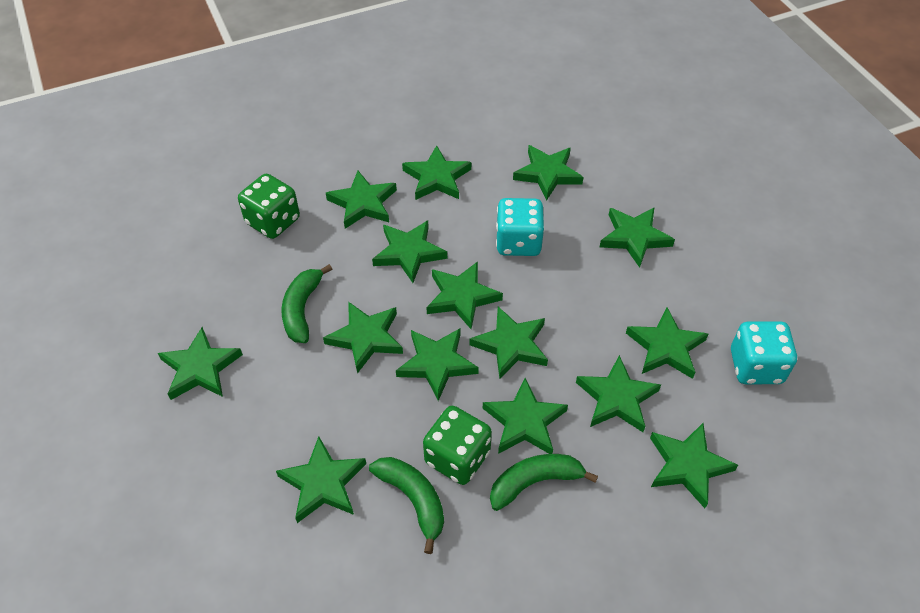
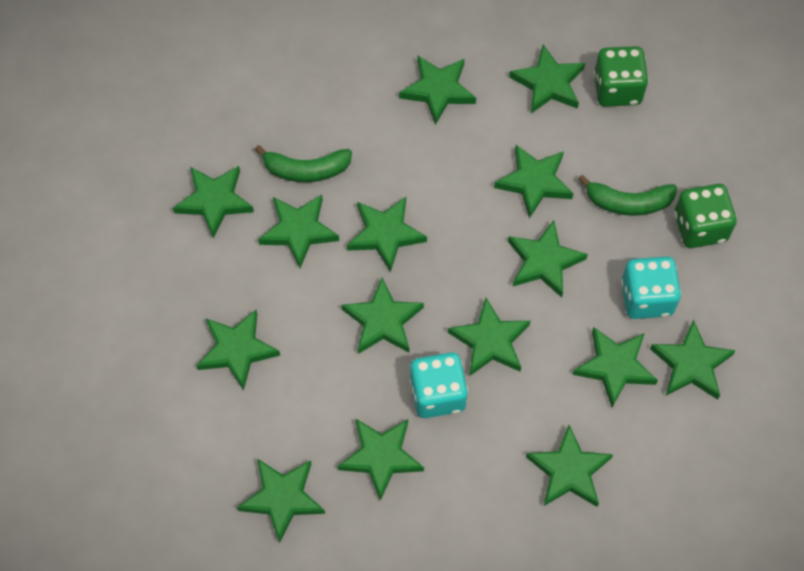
green banana: 3 -> 2

